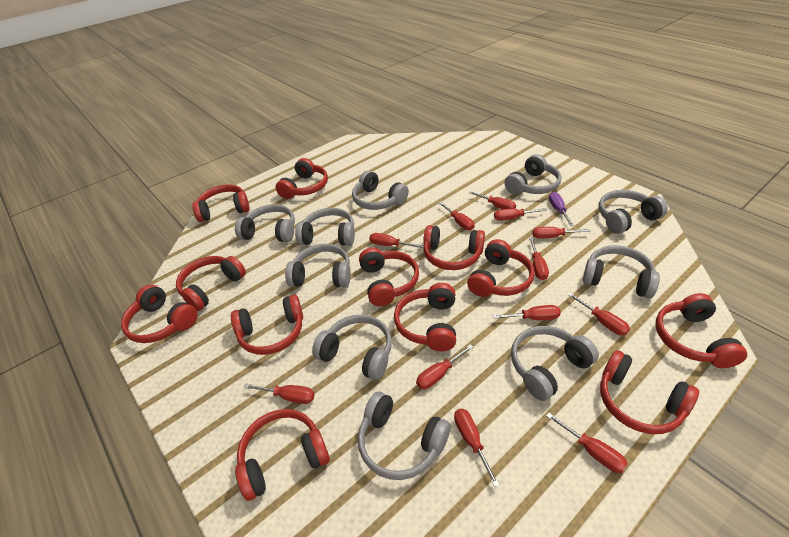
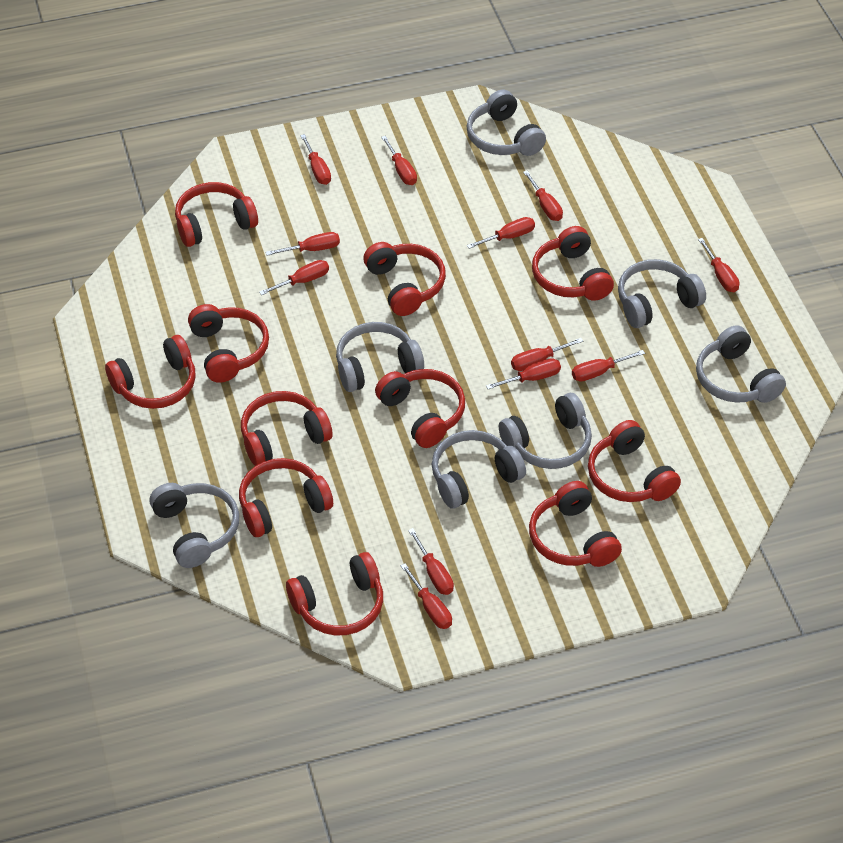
grey headphones: 10 -> 7
purple screwdriver: 1 -> 0
red headphones: 12 -> 11

